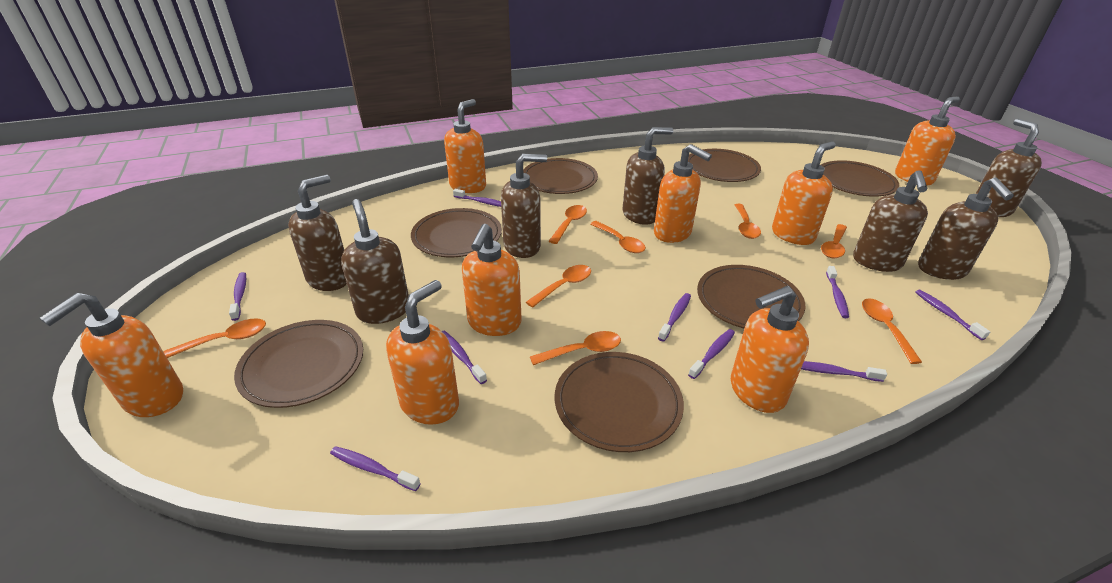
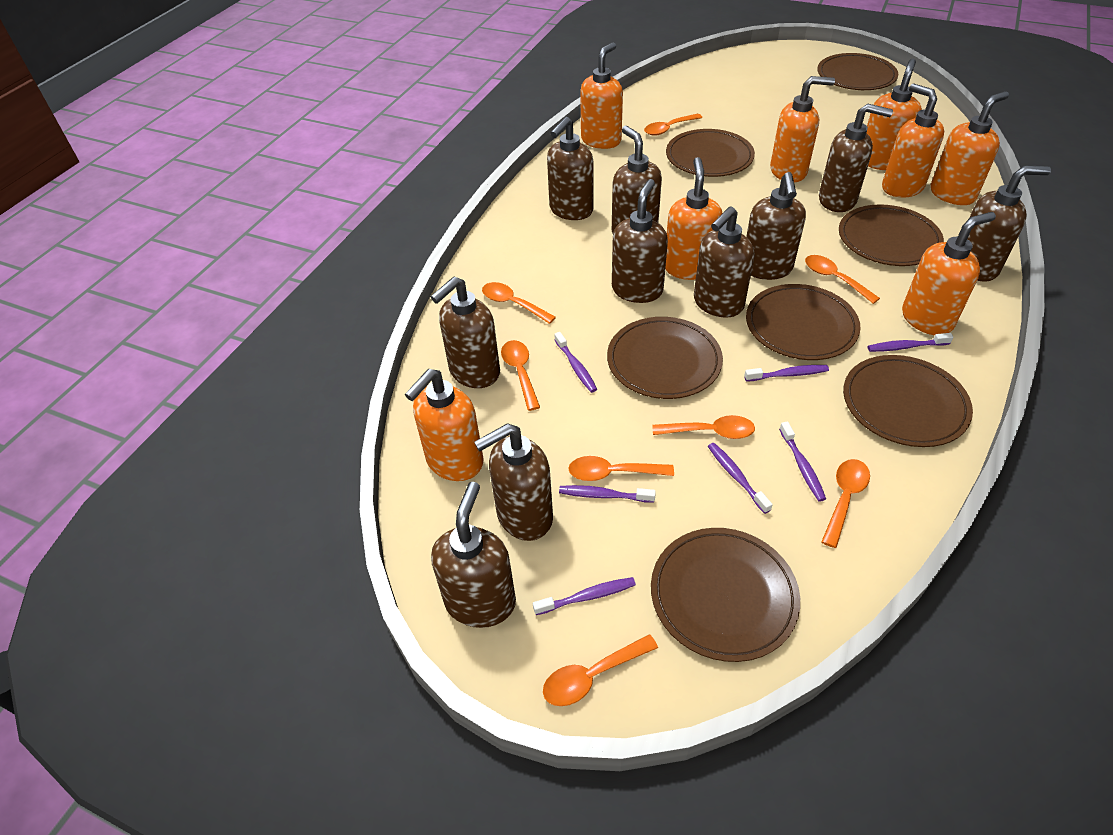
brown soap dispenser: 7 -> 10
purple toothbrush: 9 -> 7

